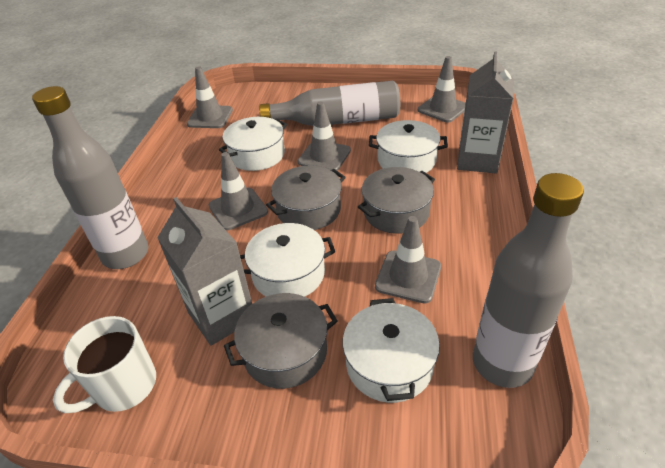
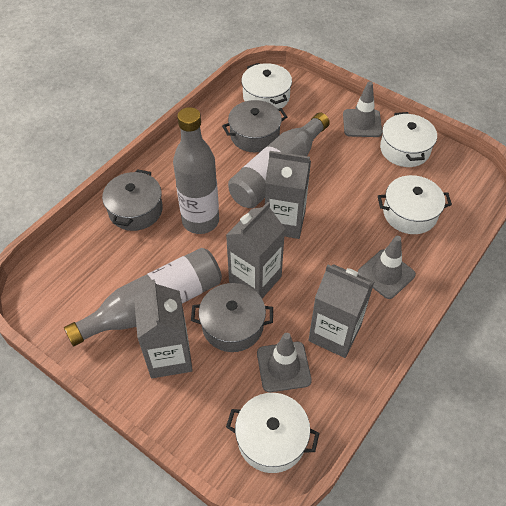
grey carton: 2 -> 4
grey traffic cone: 5 -> 3
white mug: 1 -> 0

